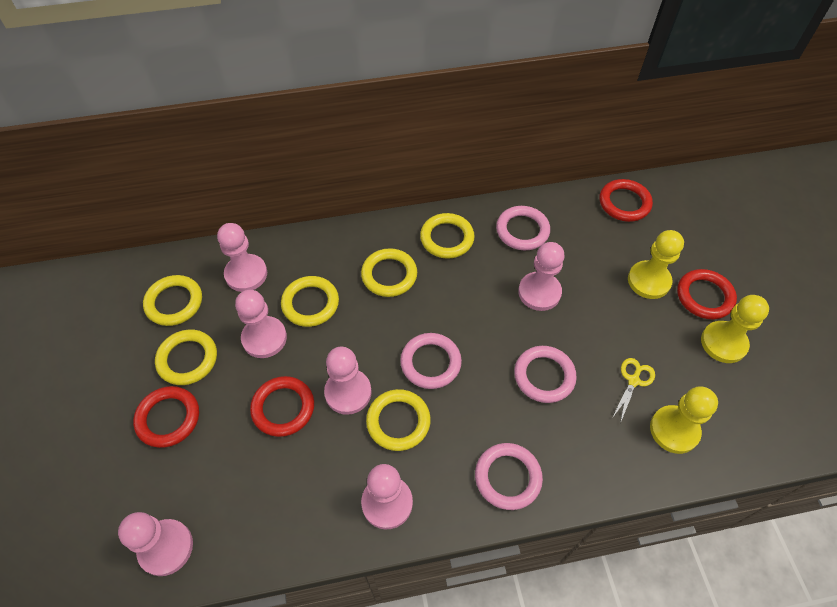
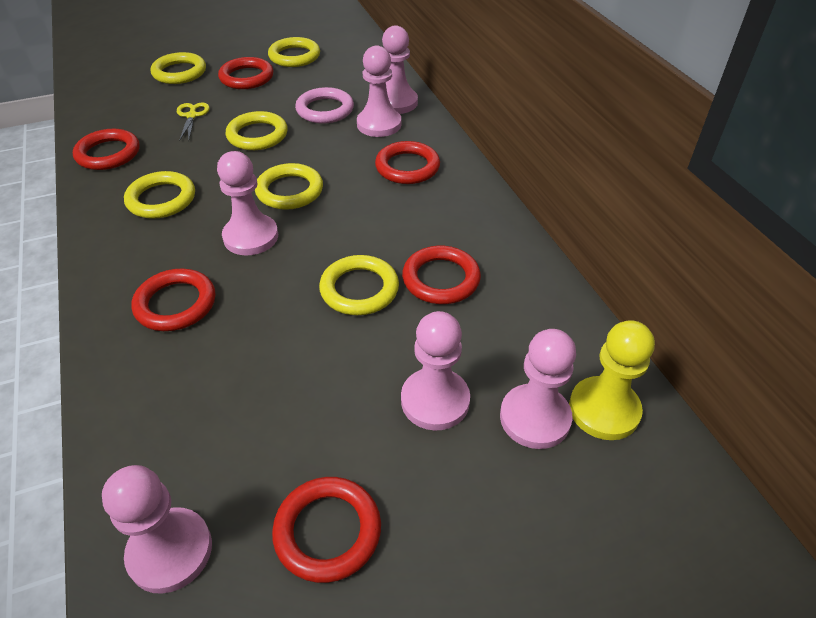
pink ring: 4 -> 1
red ring: 4 -> 6
yellow pawn: 3 -> 1

